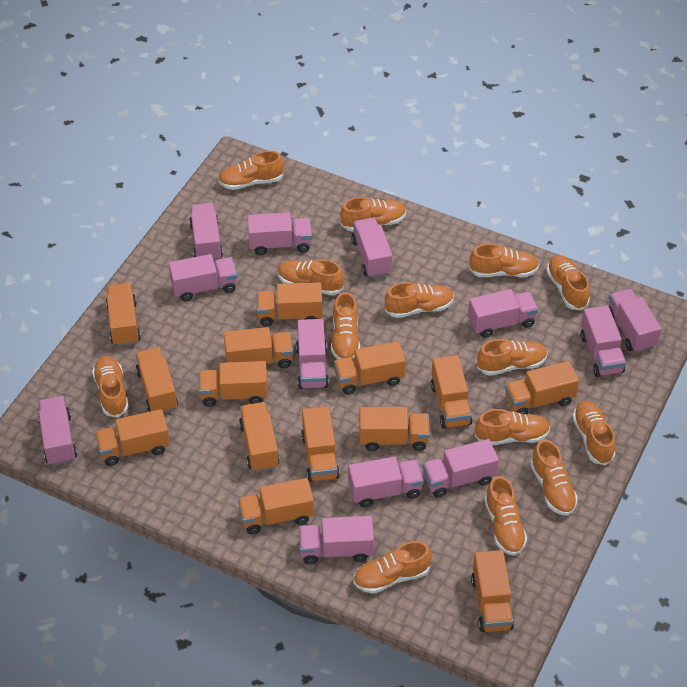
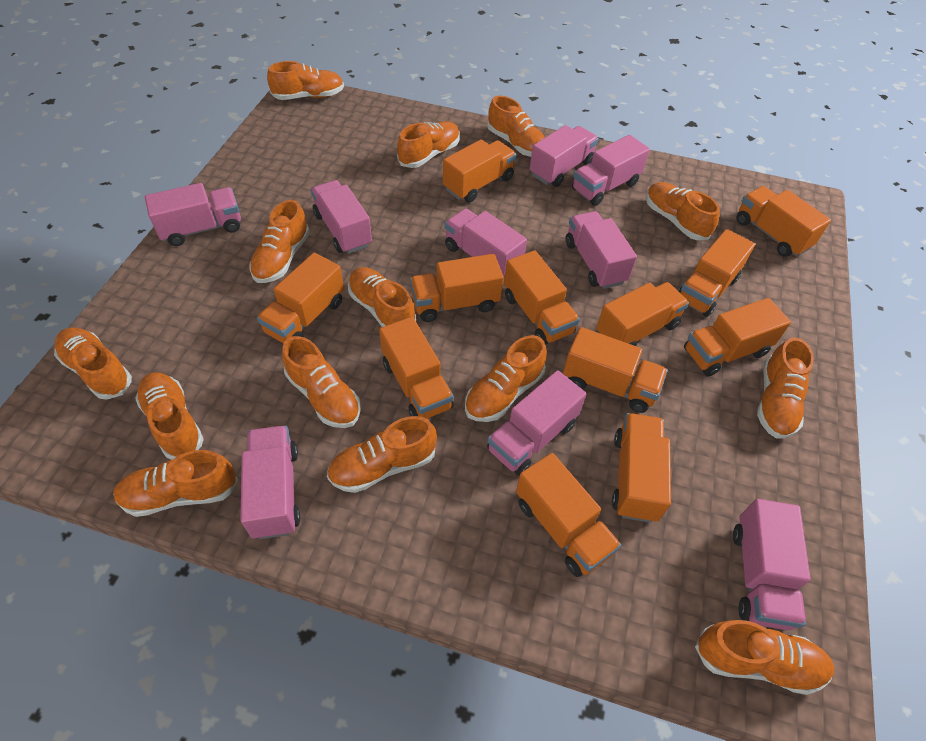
orange truck: 14 -> 12
pink truck: 12 -> 9

